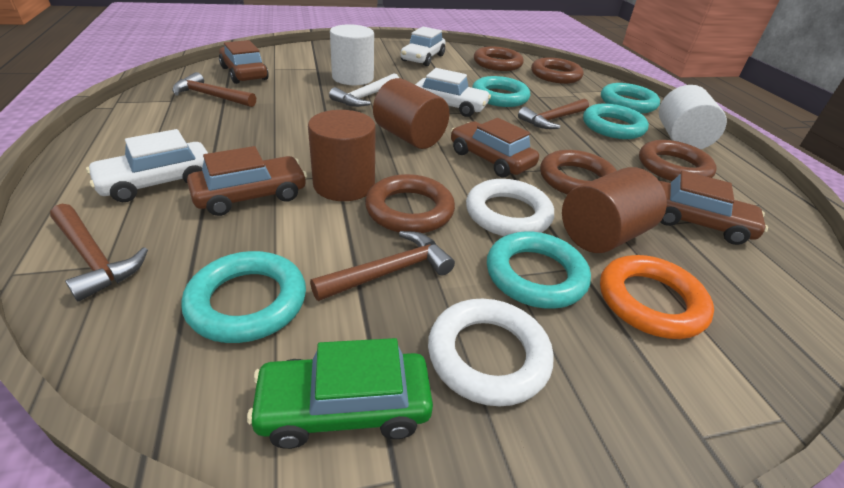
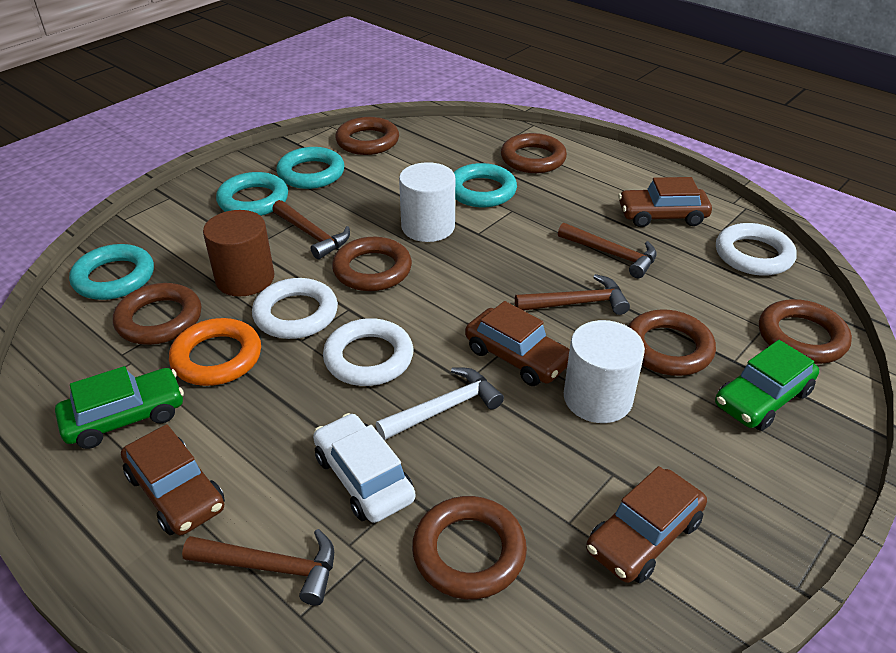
brown cylinder: 3 -> 1
brown ring: 5 -> 7
green car: 1 -> 2
turquoise ring: 5 -> 4
white car: 3 -> 1
white ring: 2 -> 3

